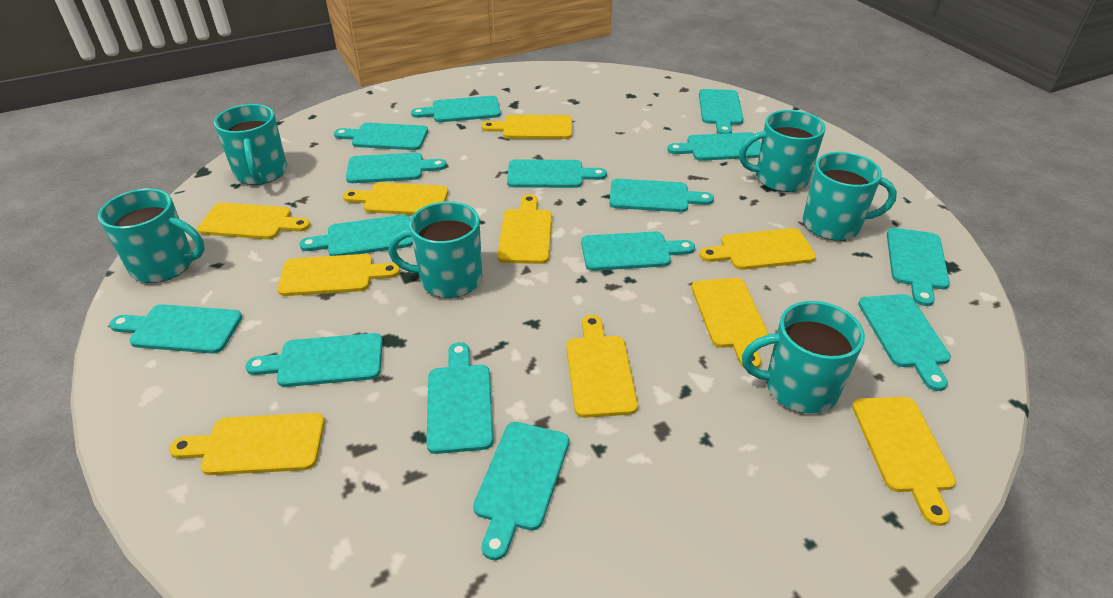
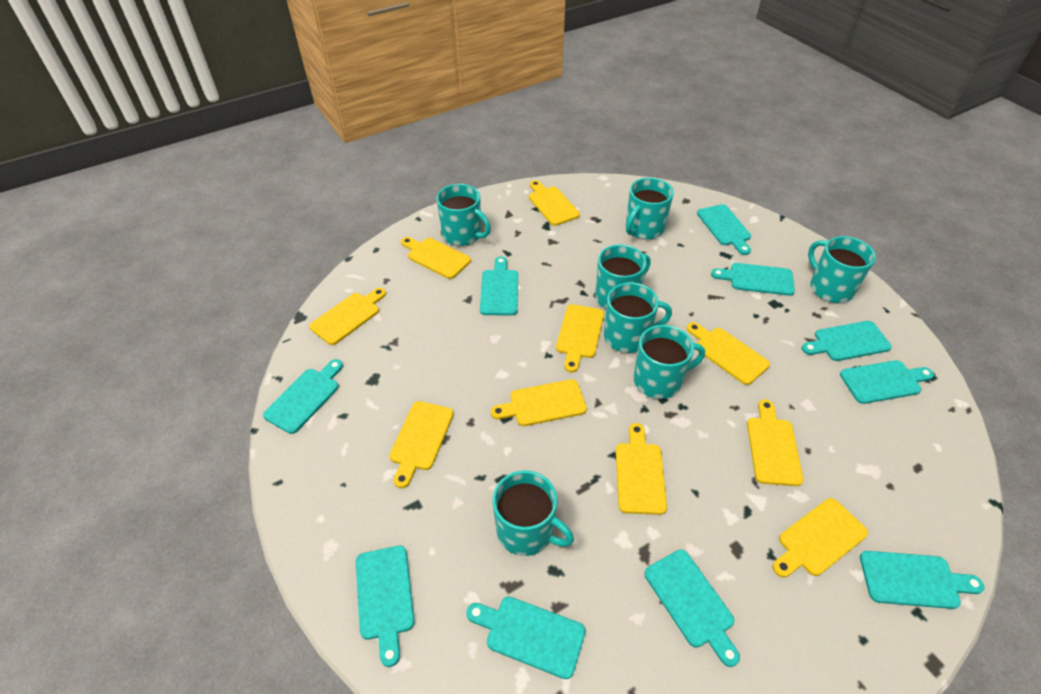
turquoise cutting board: 15 -> 10
turquoise mug: 6 -> 7

